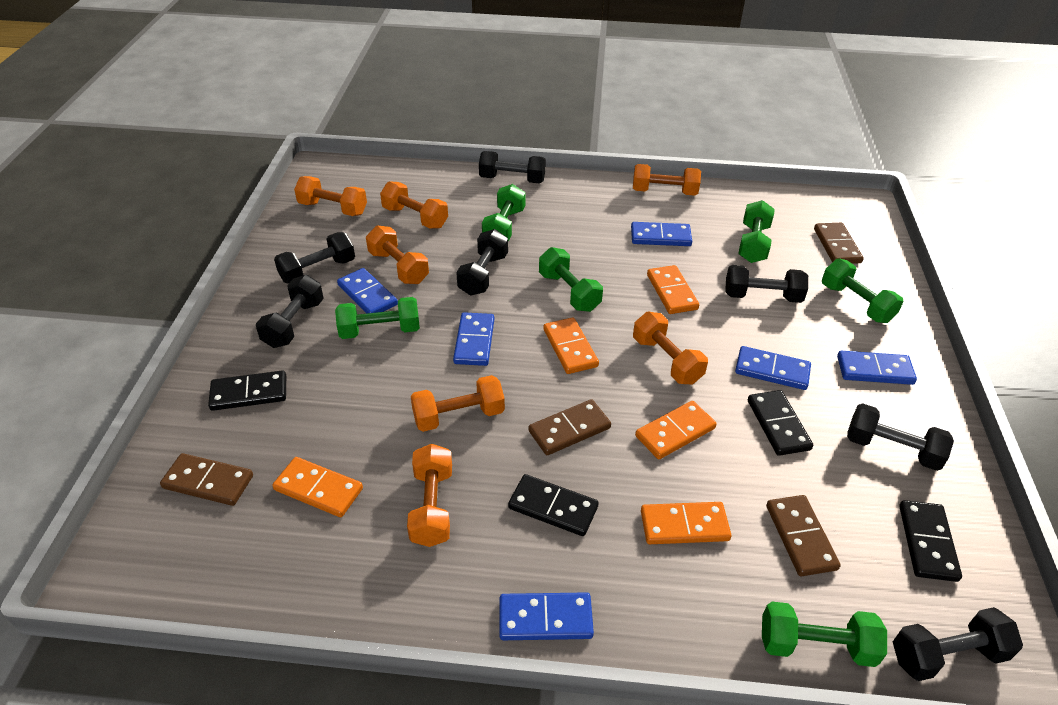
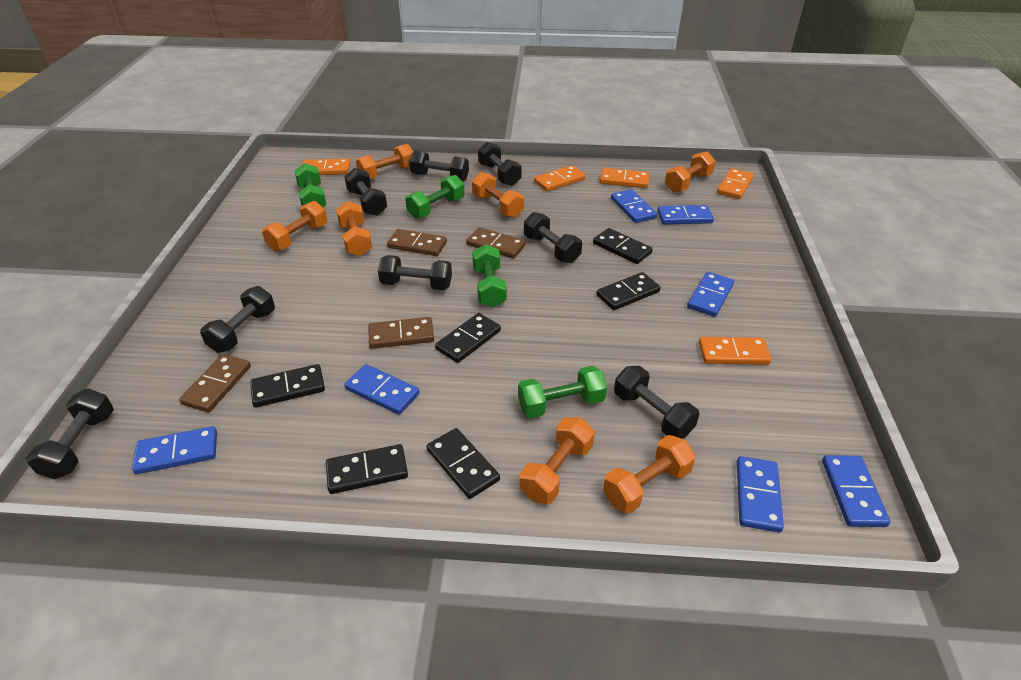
black domino: 4 -> 6
black dumbbell: 7 -> 8
blue domino: 6 -> 7
green dumbbell: 6 -> 4

